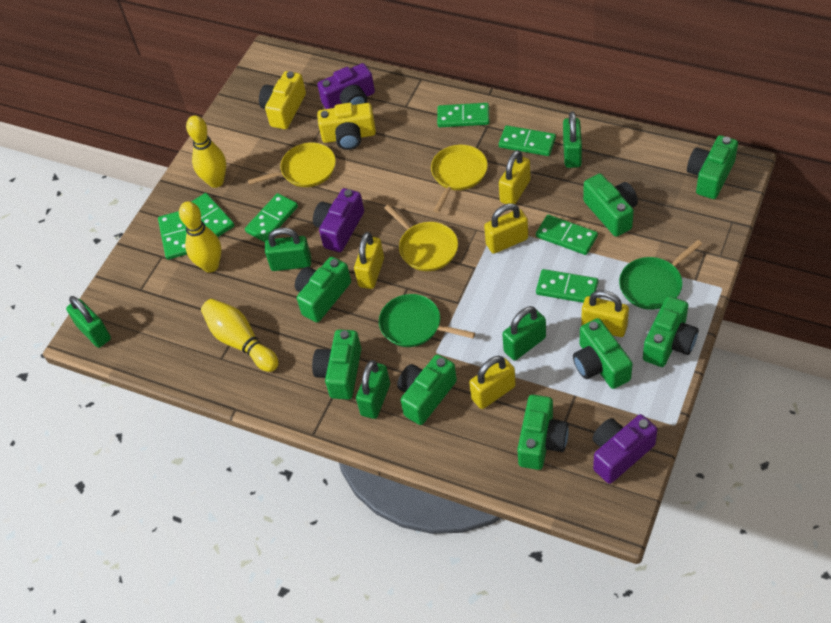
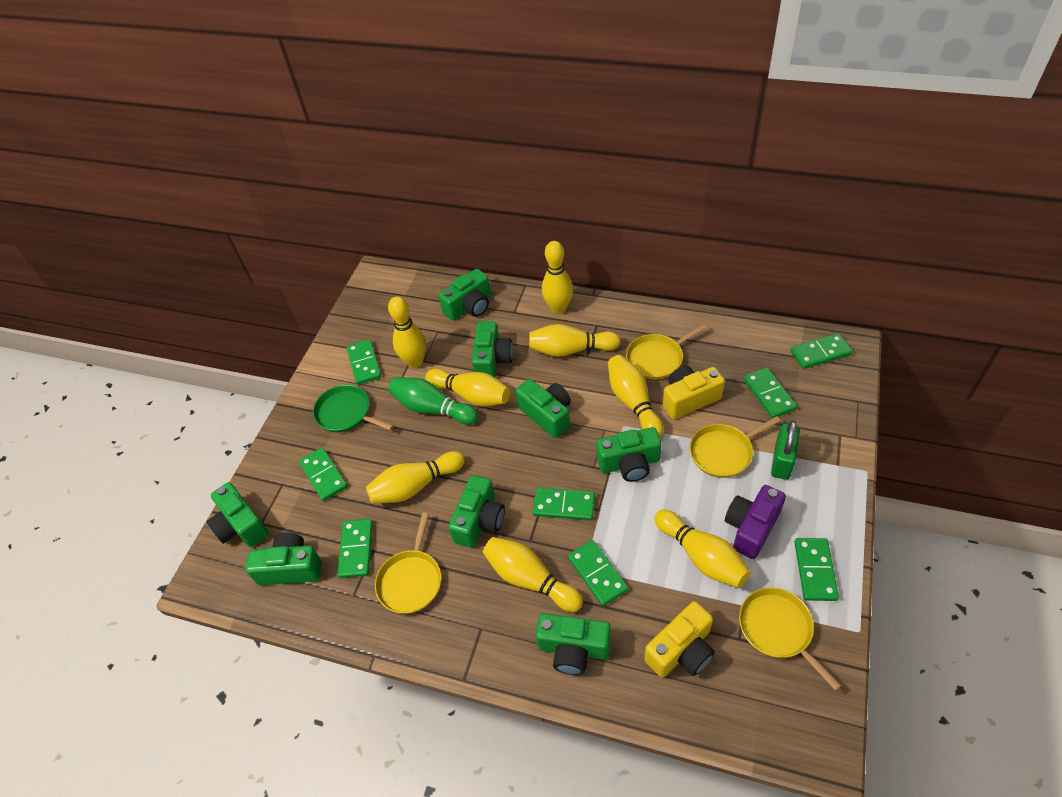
green bowling pin: 0 -> 1
green domino: 7 -> 8
green padlock: 5 -> 1
green pan: 2 -> 1
purple camera: 3 -> 1
yellow bowling pin: 3 -> 8
yellow padlock: 5 -> 0
yellow pan: 3 -> 4

